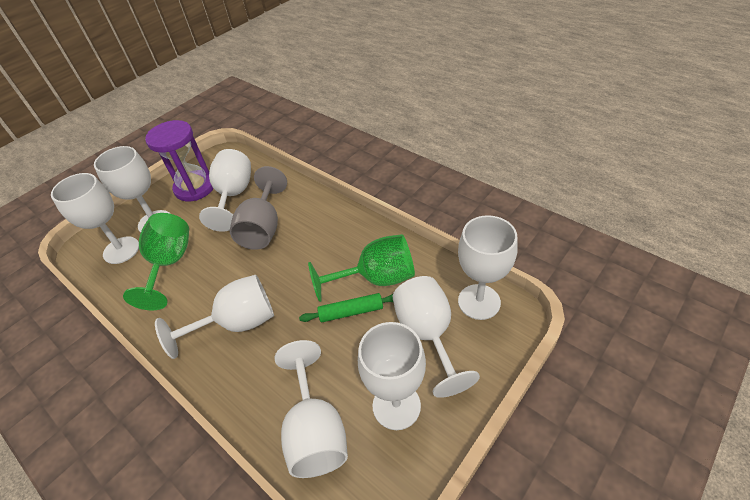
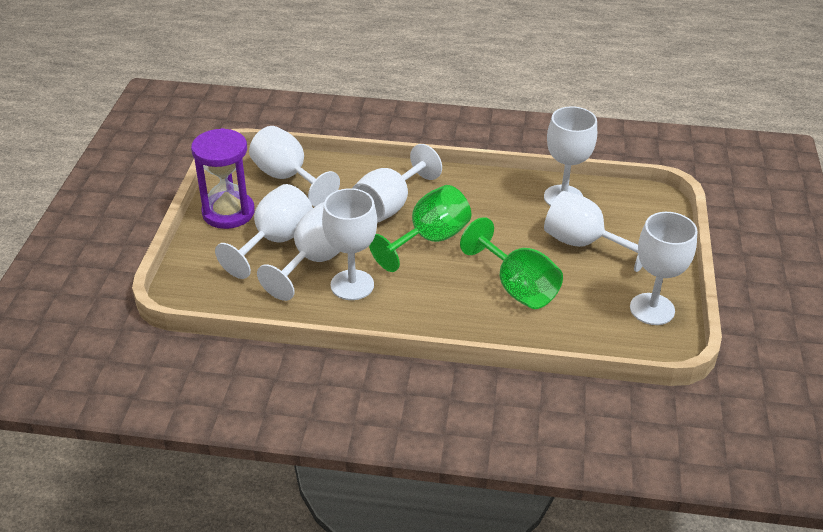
green rolling pin: 1 -> 0
grey goblet: 1 -> 0

